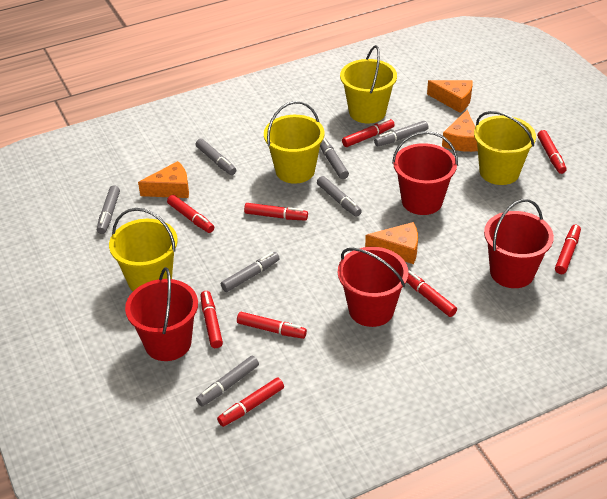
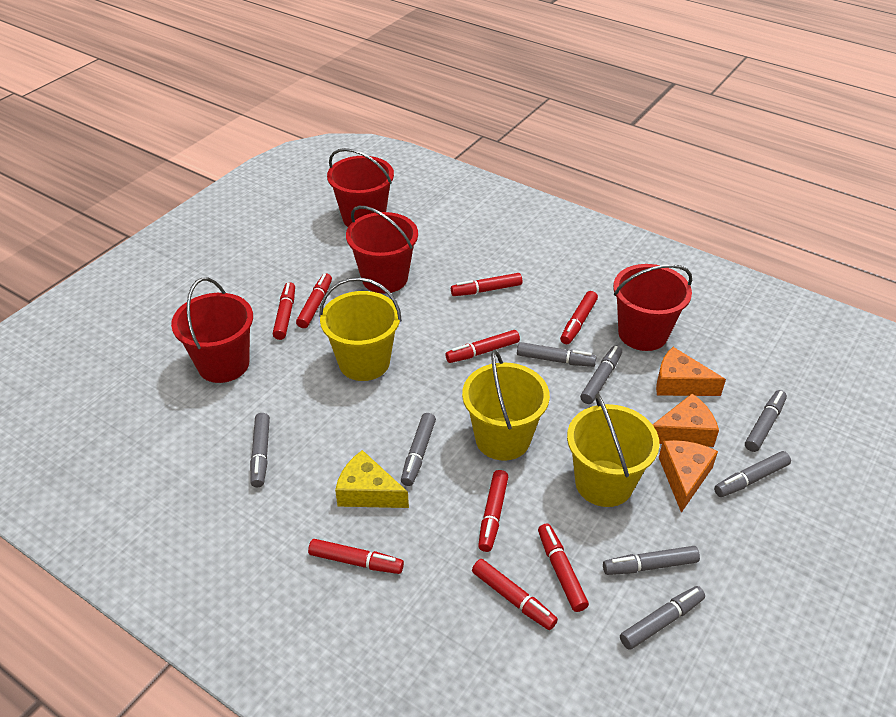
grey marker: 7 -> 8
orange cheese: 4 -> 3
yellow bucket: 4 -> 3
yellow cheese: 0 -> 1

